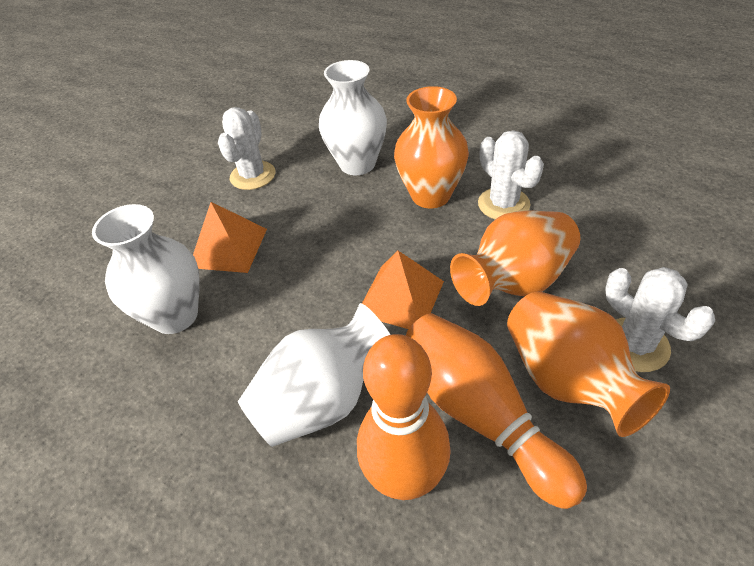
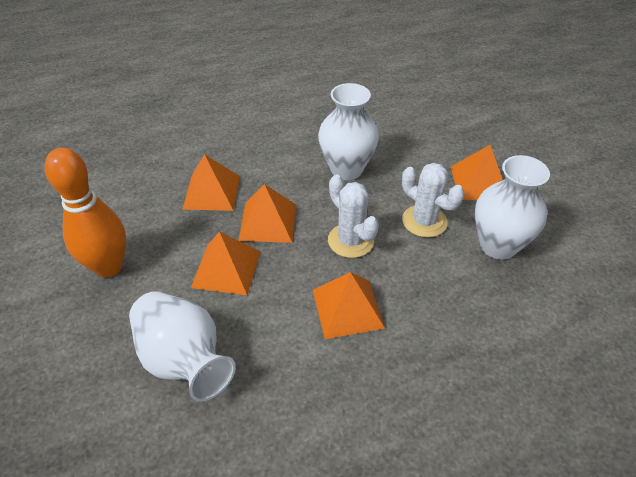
orange bowling pin: 2 -> 1
orange pyramid: 2 -> 5
orange vase: 3 -> 0
white cactus: 3 -> 2

